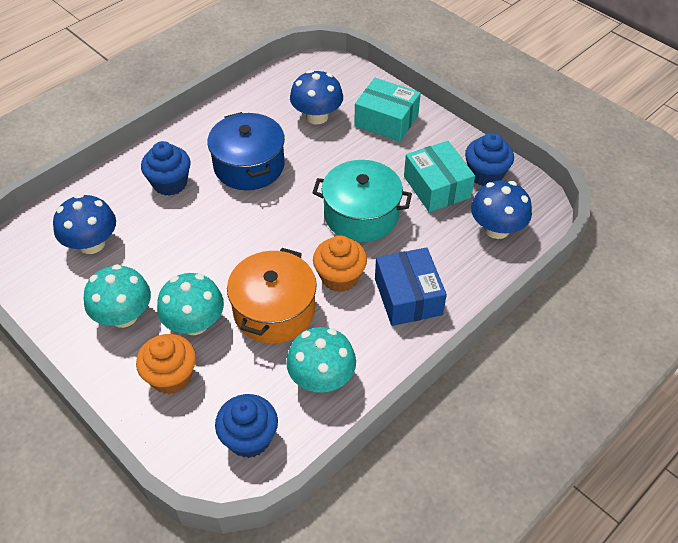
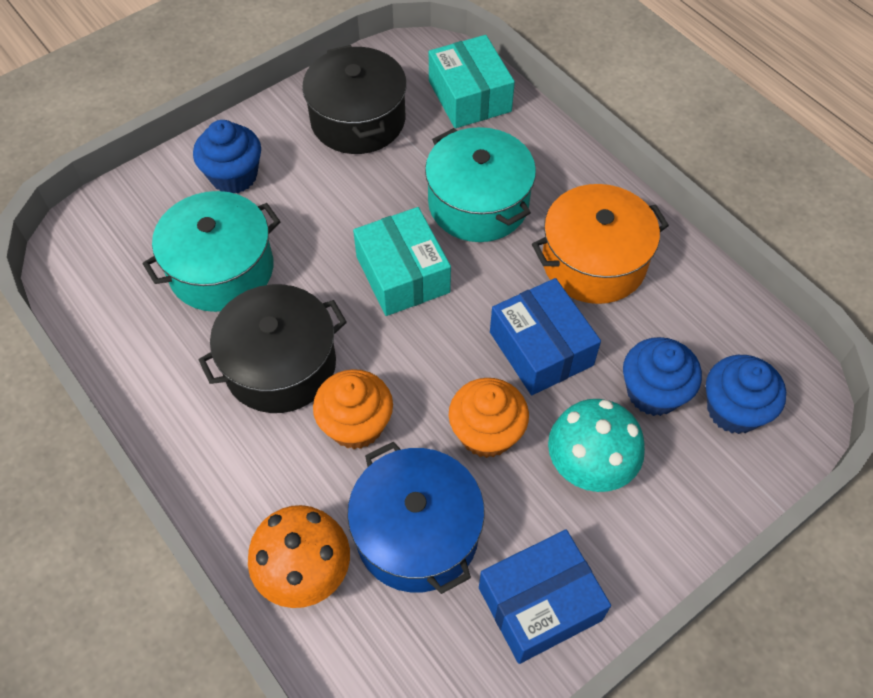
black pot: 0 -> 2
blue box: 1 -> 2
blue mushroom: 3 -> 0
orange mushroom: 0 -> 1
turquoise mushroom: 3 -> 1
turquoise pot: 1 -> 2

